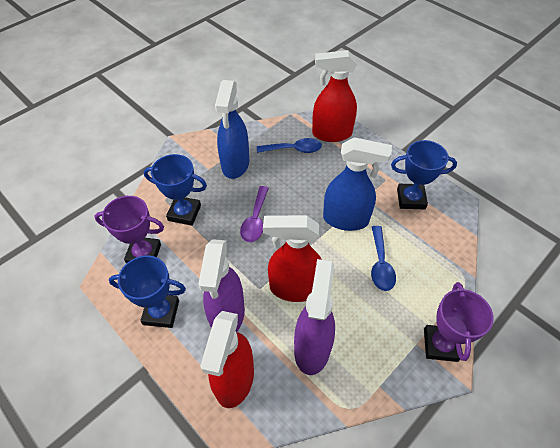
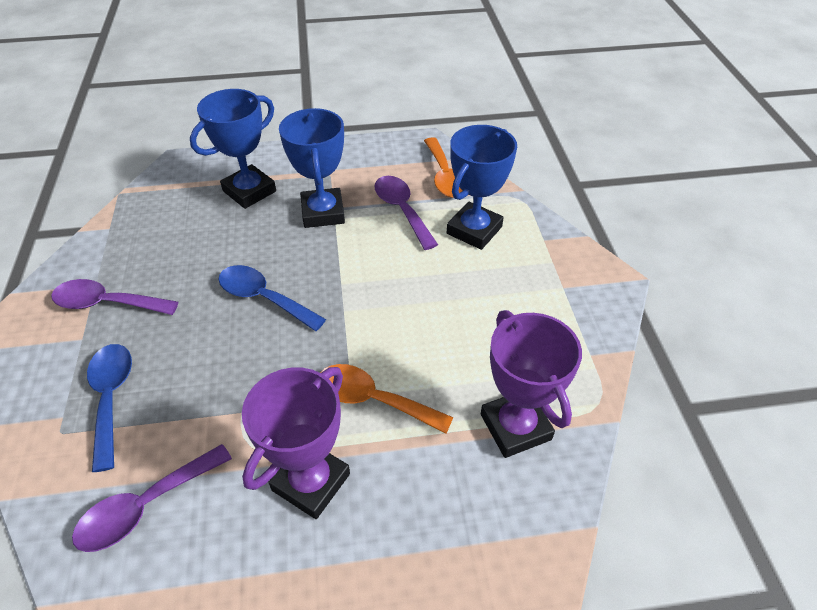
blue spray bottle: 2 -> 0
orange spoon: 0 -> 2
purple spoon: 1 -> 3
purple spray bottle: 2 -> 0
red spray bottle: 3 -> 0

